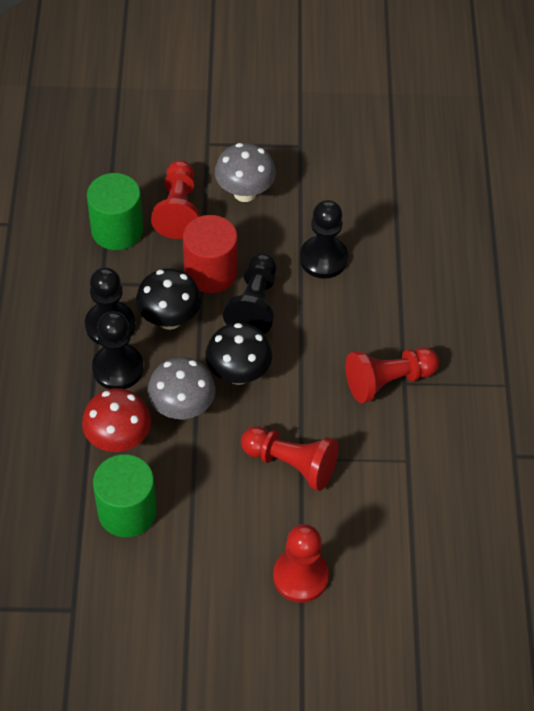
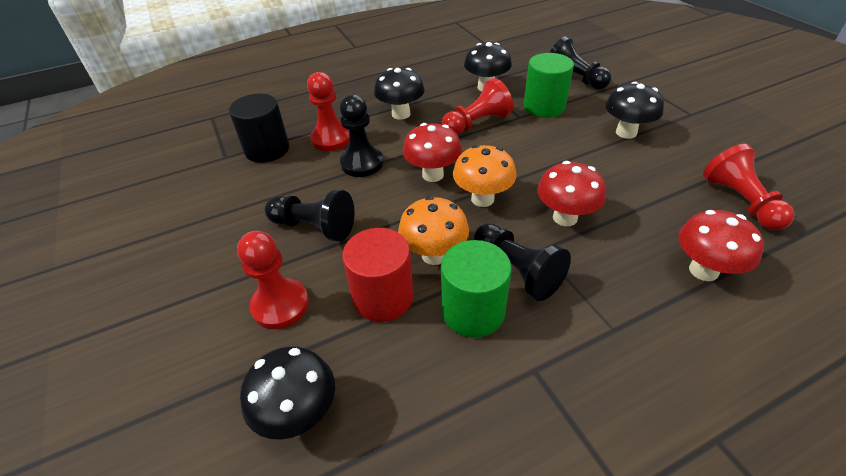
black cylinder: 0 -> 1
black mushroom: 2 -> 4
grey mushroom: 2 -> 0
orange mushroom: 0 -> 2
red mushroom: 1 -> 3

